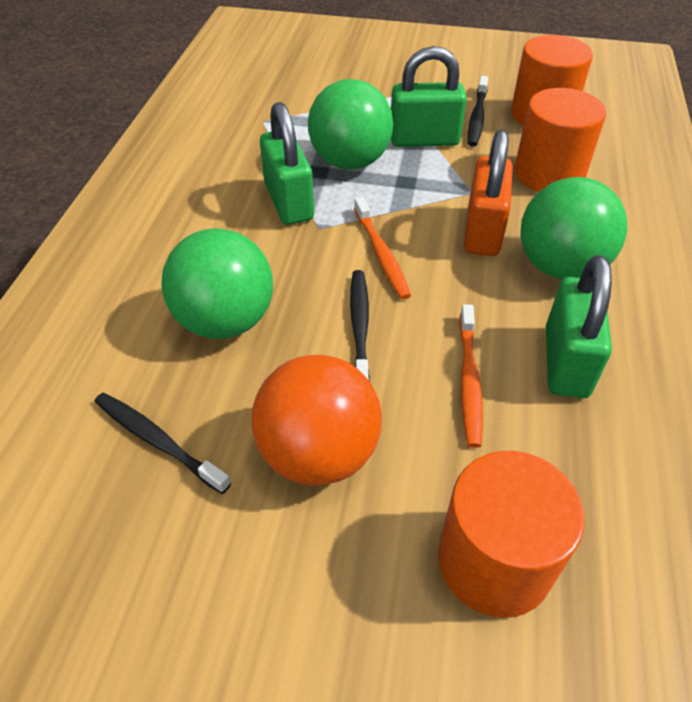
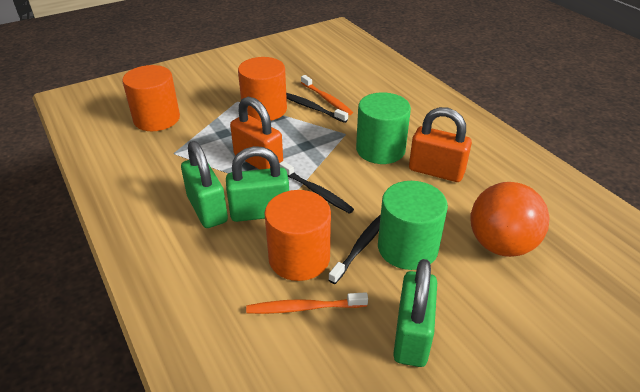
green ball: 3 -> 0
green cylinder: 0 -> 2
orange padlock: 1 -> 2

